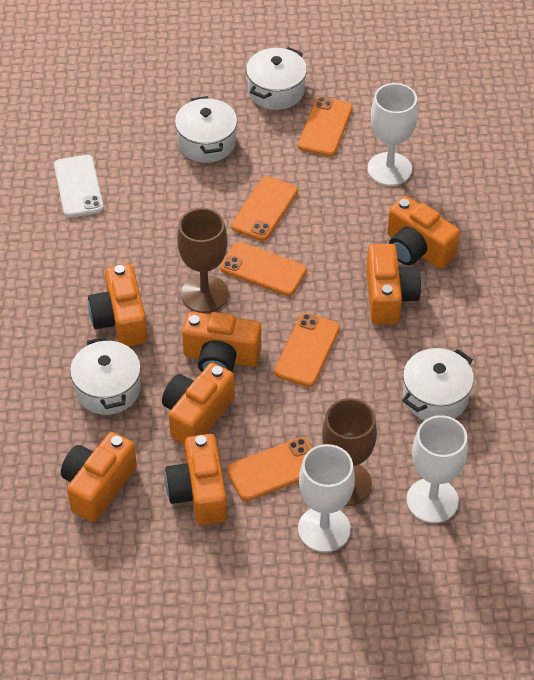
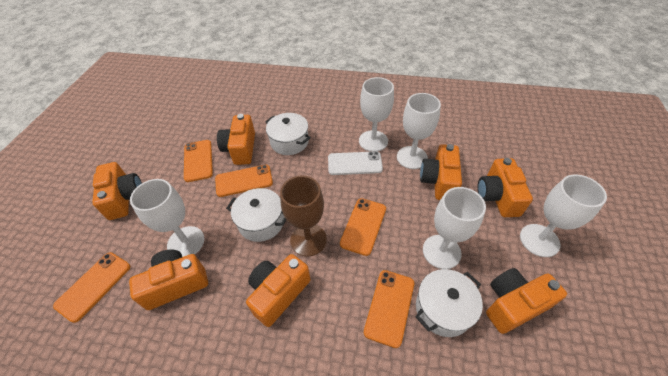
brown goblet: 2 -> 1
white goblet: 3 -> 5
white pot: 4 -> 3

